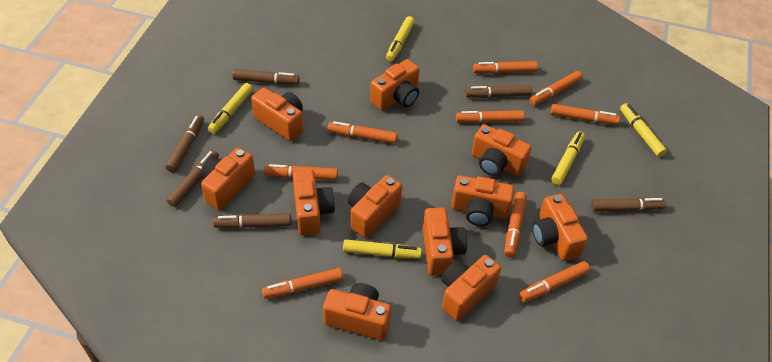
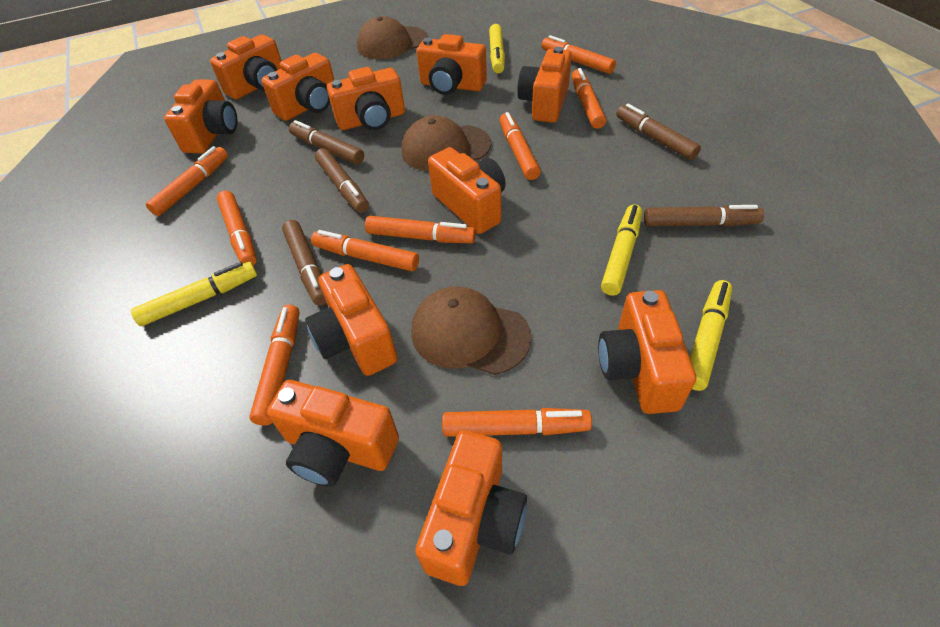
brown cap: 0 -> 3
brown marker: 6 -> 5
yellow marker: 5 -> 4

